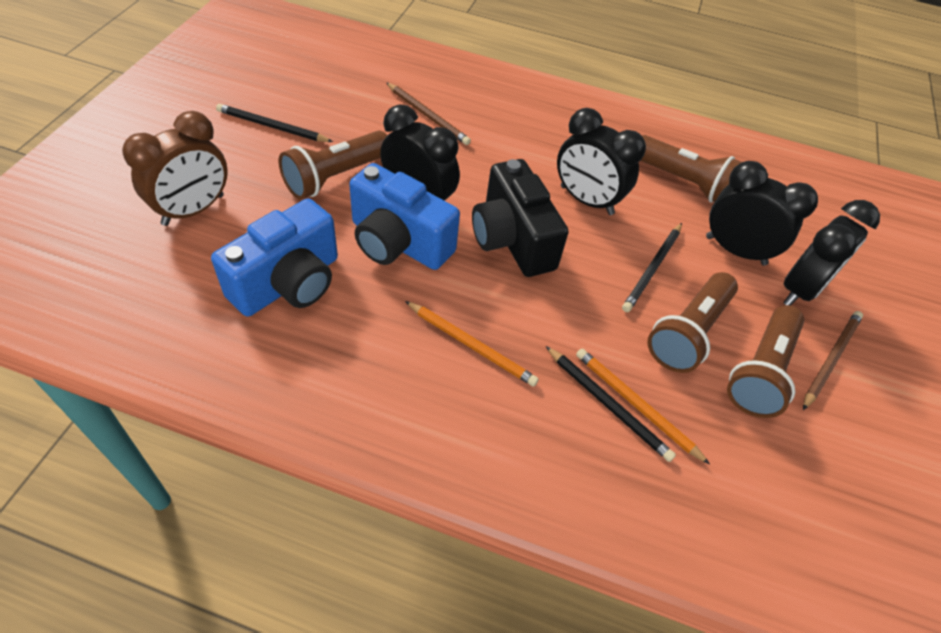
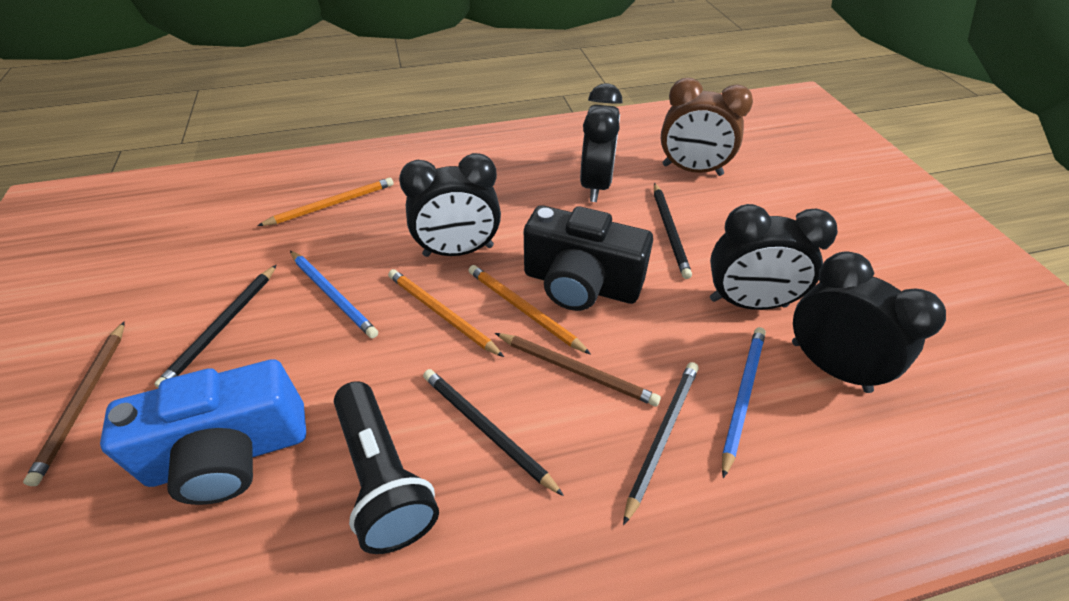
black flashlight: 0 -> 1
black pencil: 3 -> 4
blue camera: 2 -> 1
blue pencil: 0 -> 2
brown flashlight: 4 -> 0
orange pencil: 2 -> 3

